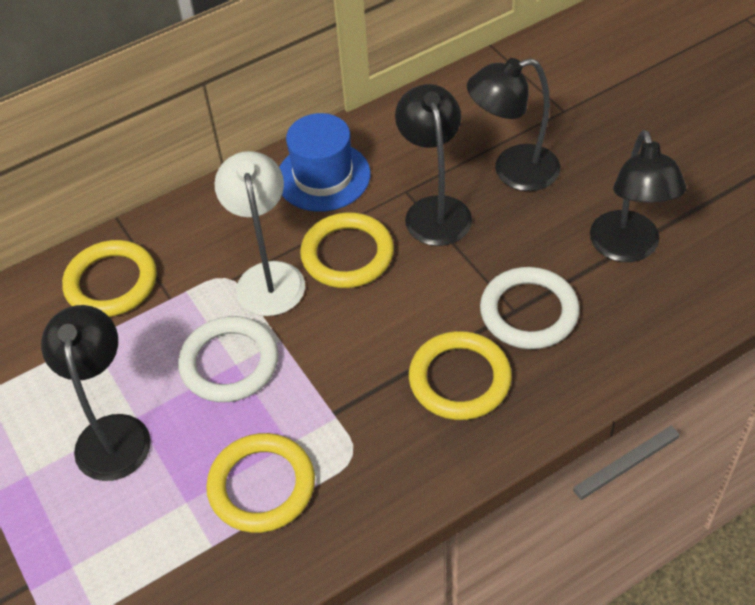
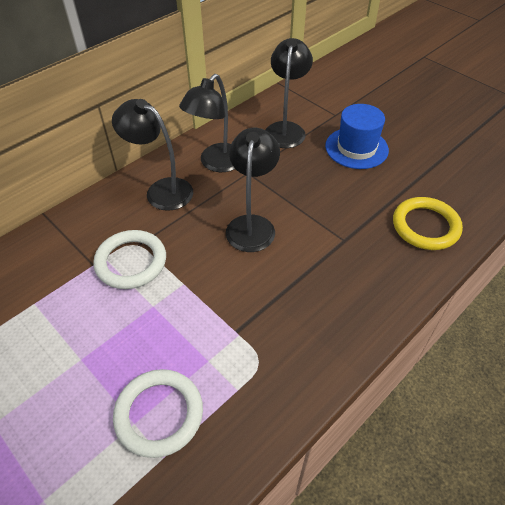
white lamp: 1 -> 0
yellow ring: 4 -> 1

